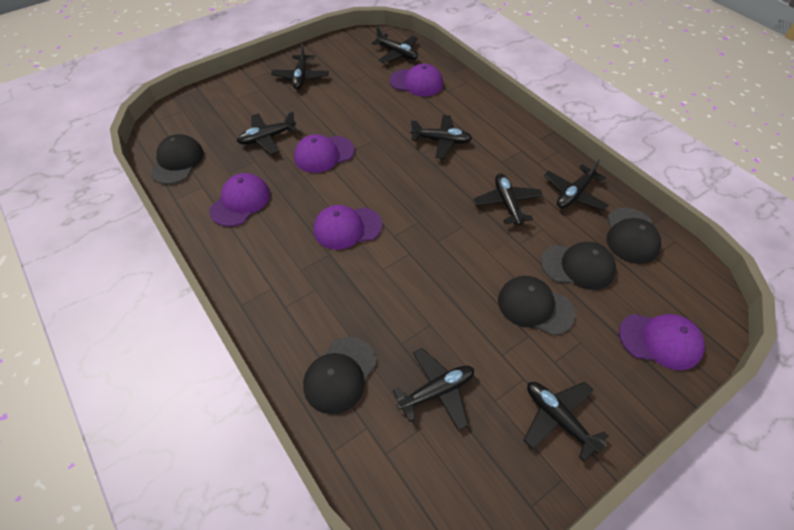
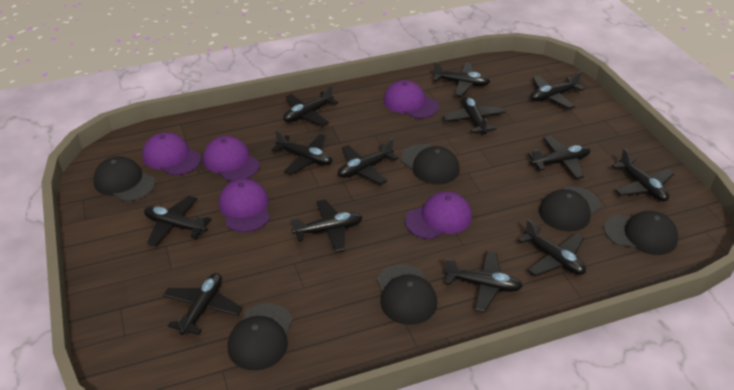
black cap: 5 -> 6
black plane: 8 -> 13

